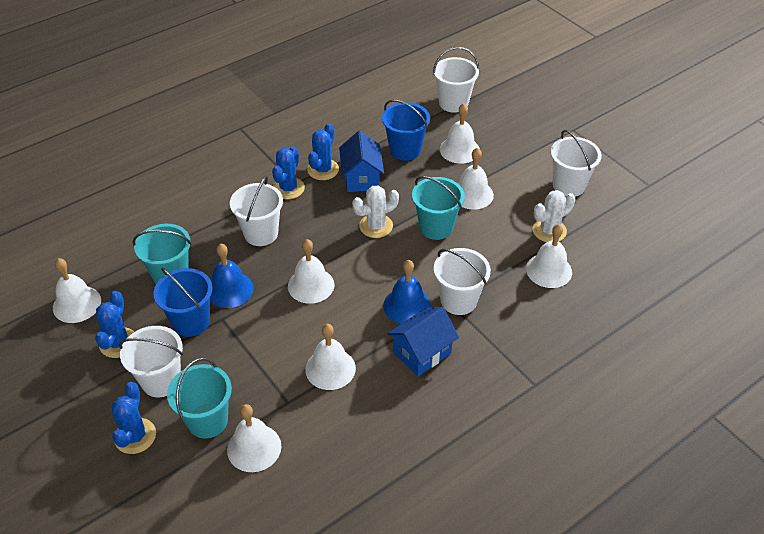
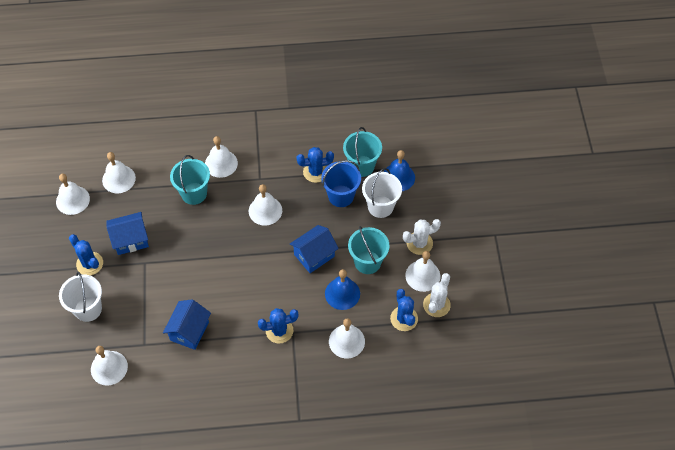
blue bucket: 2 -> 1
blue house: 2 -> 3
white bucket: 5 -> 2

